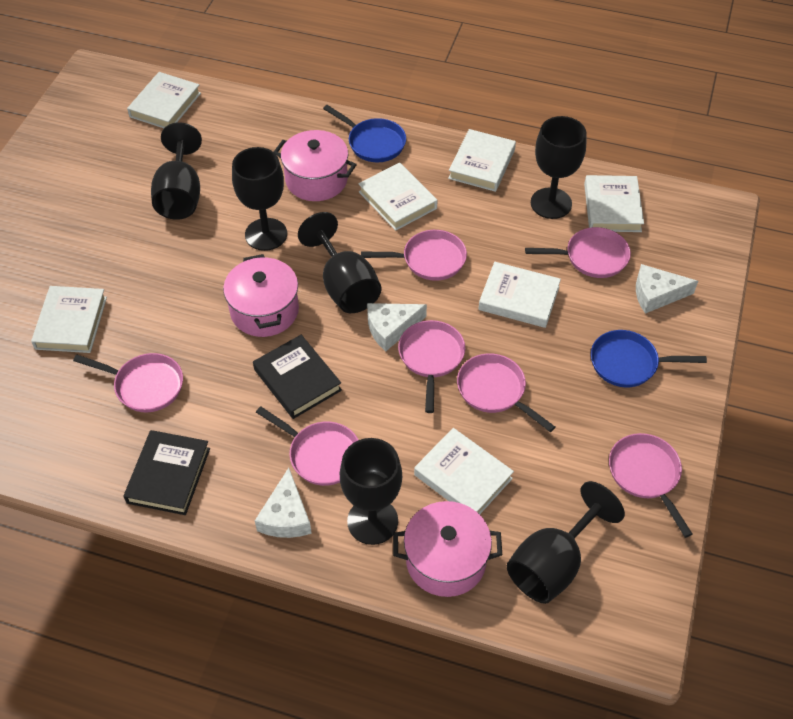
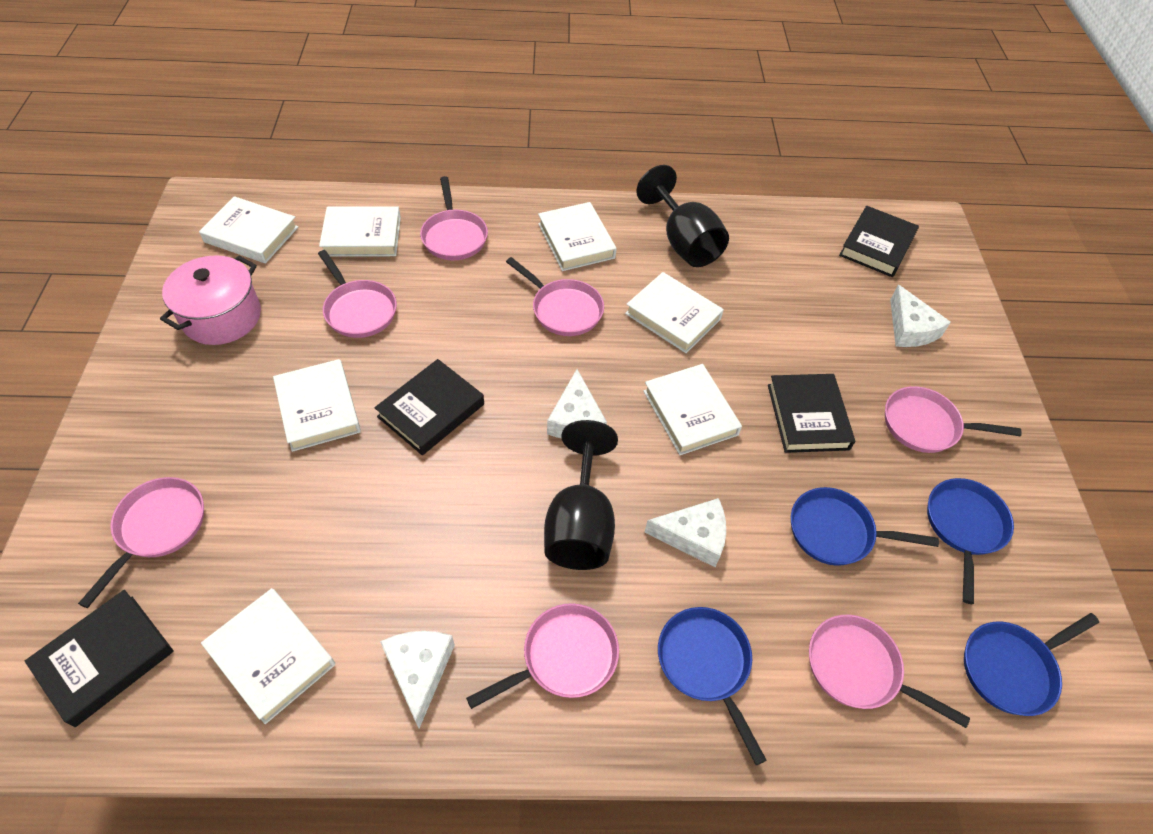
black book: 2 -> 4
black goblet: 6 -> 2
blue pan: 2 -> 4
pink pot: 3 -> 1
white cheese: 3 -> 4

